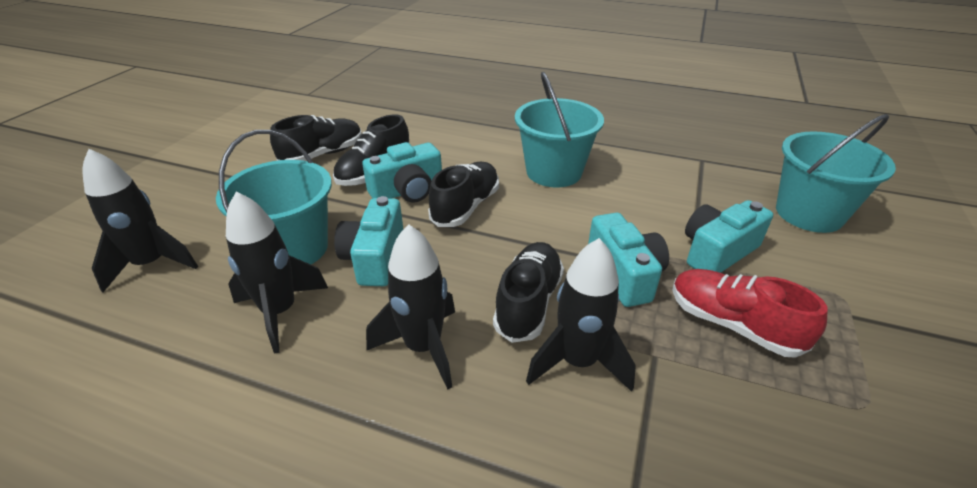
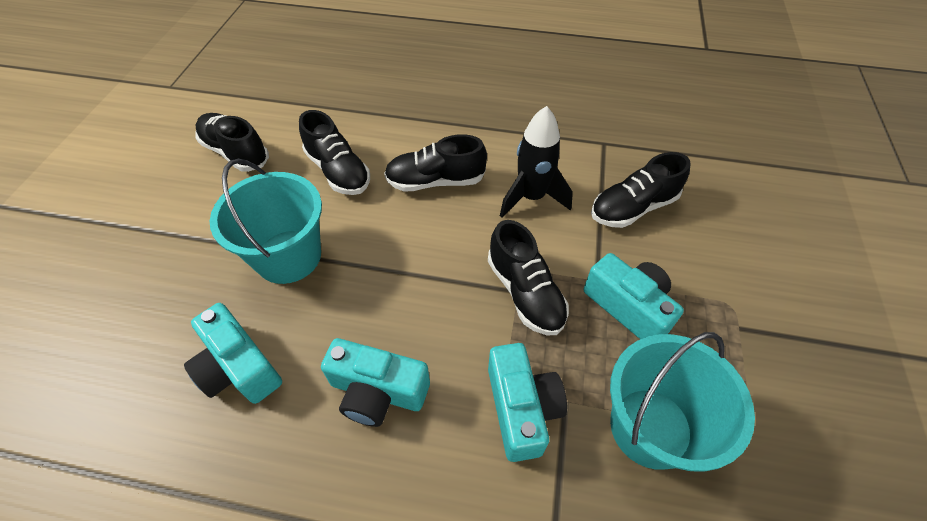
black rocket: 4 -> 1
black shoe: 4 -> 5
red shoe: 1 -> 0
turquoise bucket: 3 -> 2

